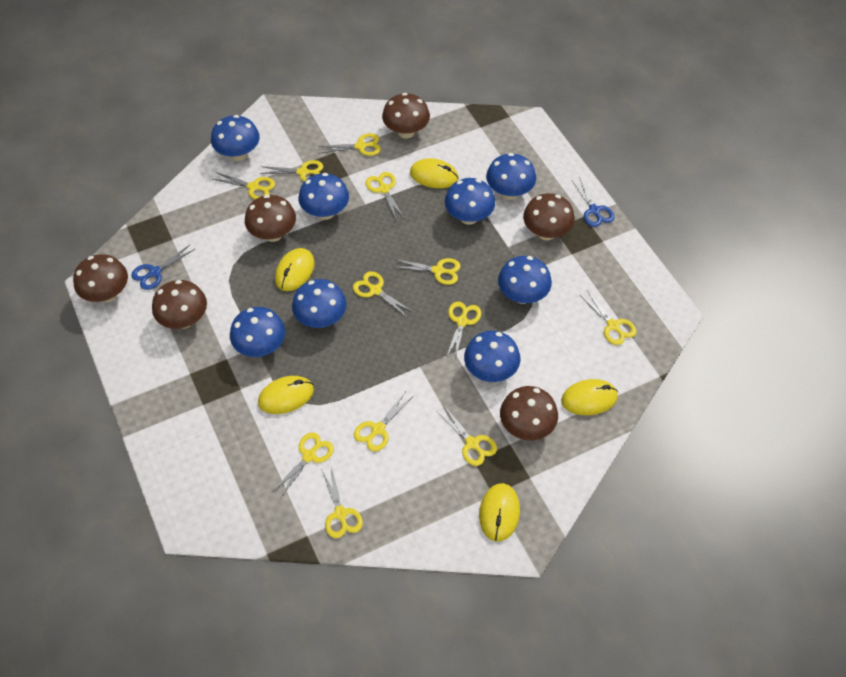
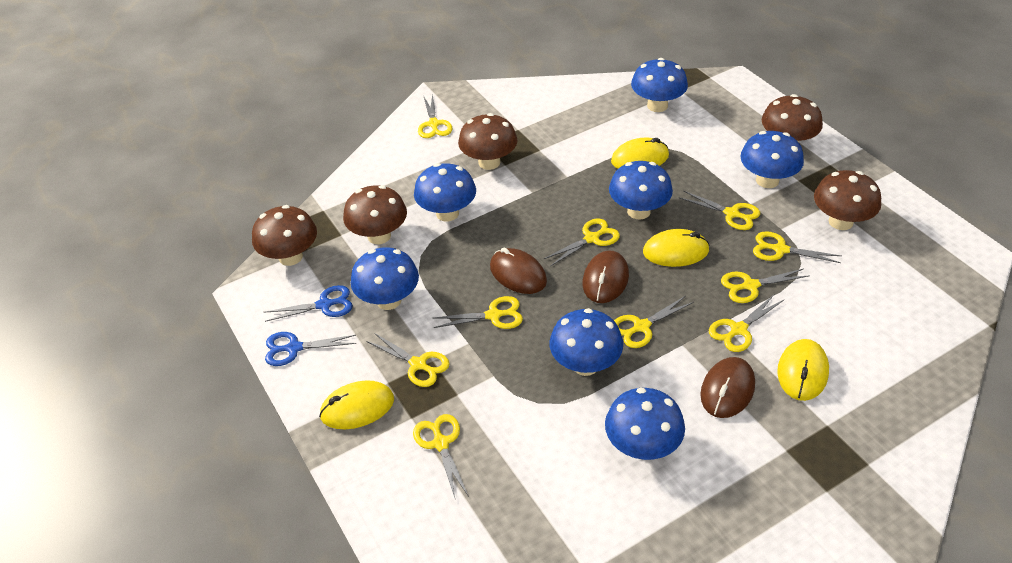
blue mushroom: 8 -> 7
brown mouse: 0 -> 3
brown mushroom: 6 -> 5
yellow mouse: 5 -> 4
yellow scissors: 12 -> 10

